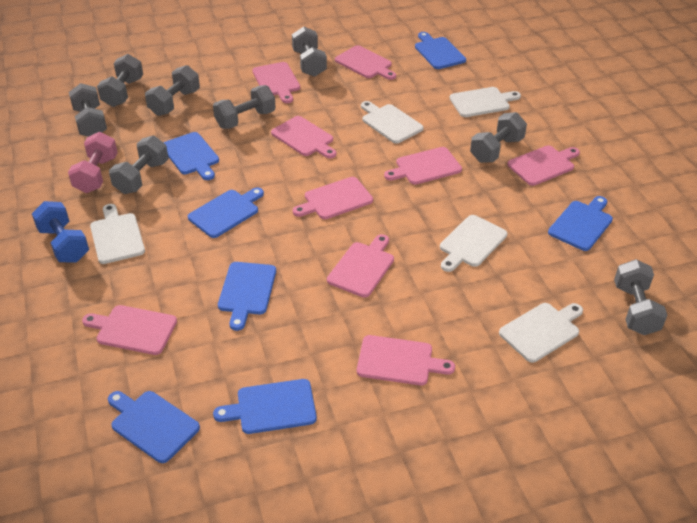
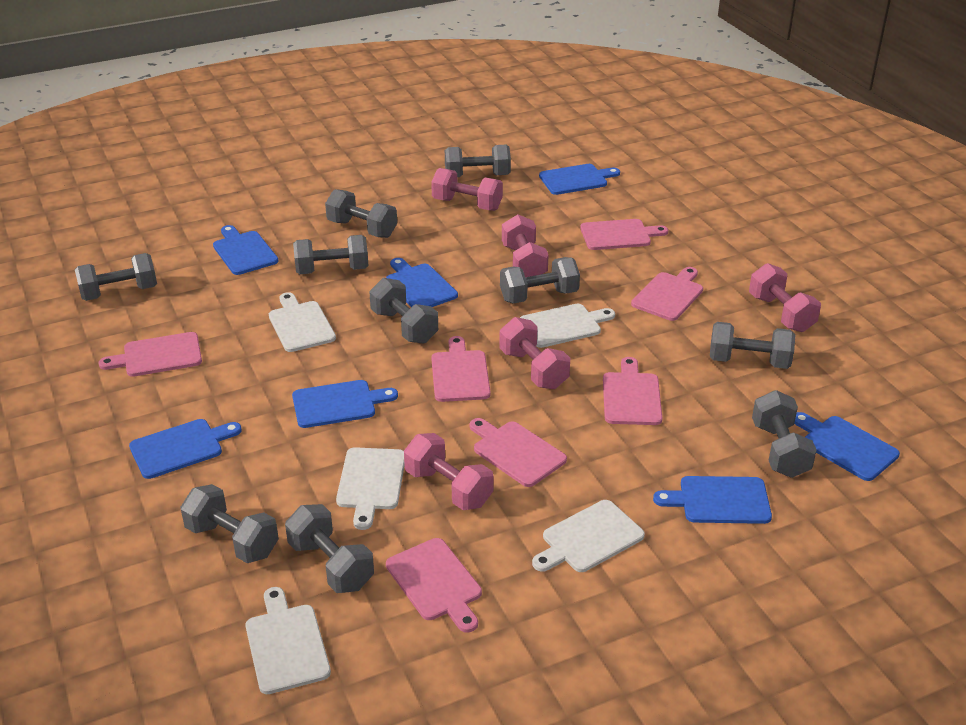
blue dumbbell: 1 -> 0
grey dumbbell: 8 -> 10
pink cutting board: 9 -> 7
pink dumbbell: 1 -> 5

